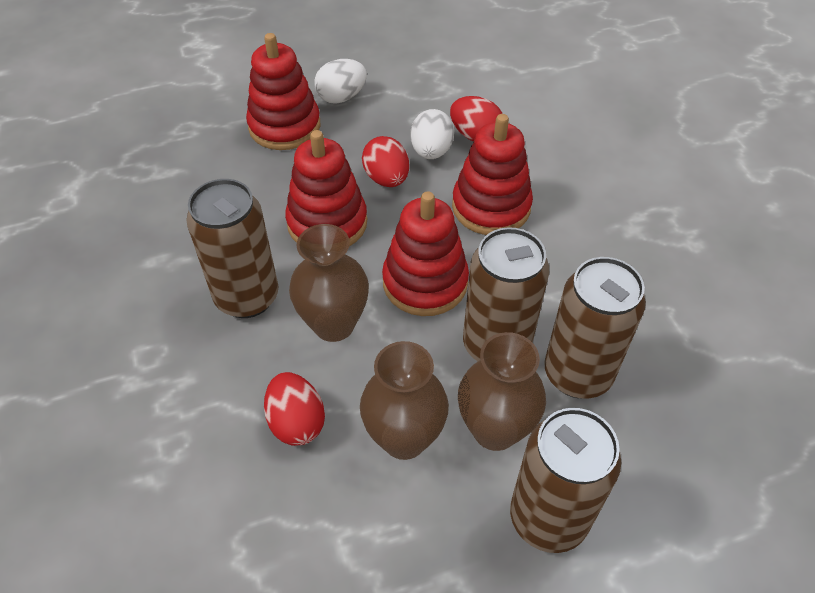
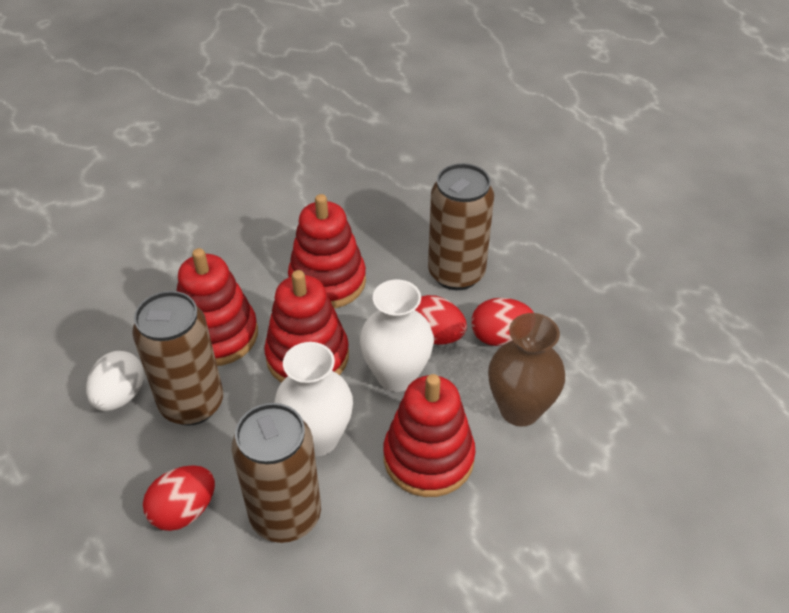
brown can: 4 -> 3
brown vase: 3 -> 1
white egg: 2 -> 1
white vase: 0 -> 2

